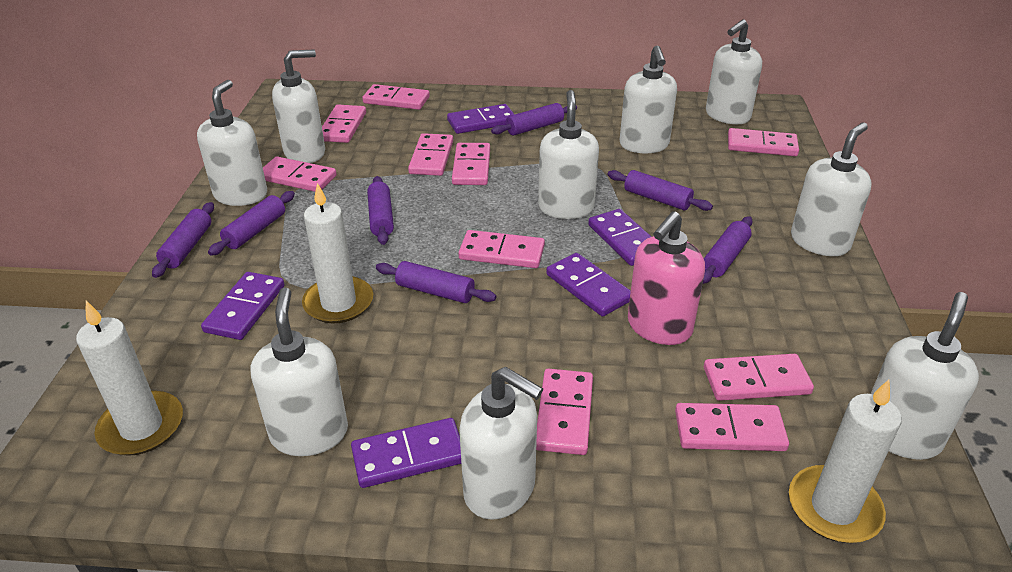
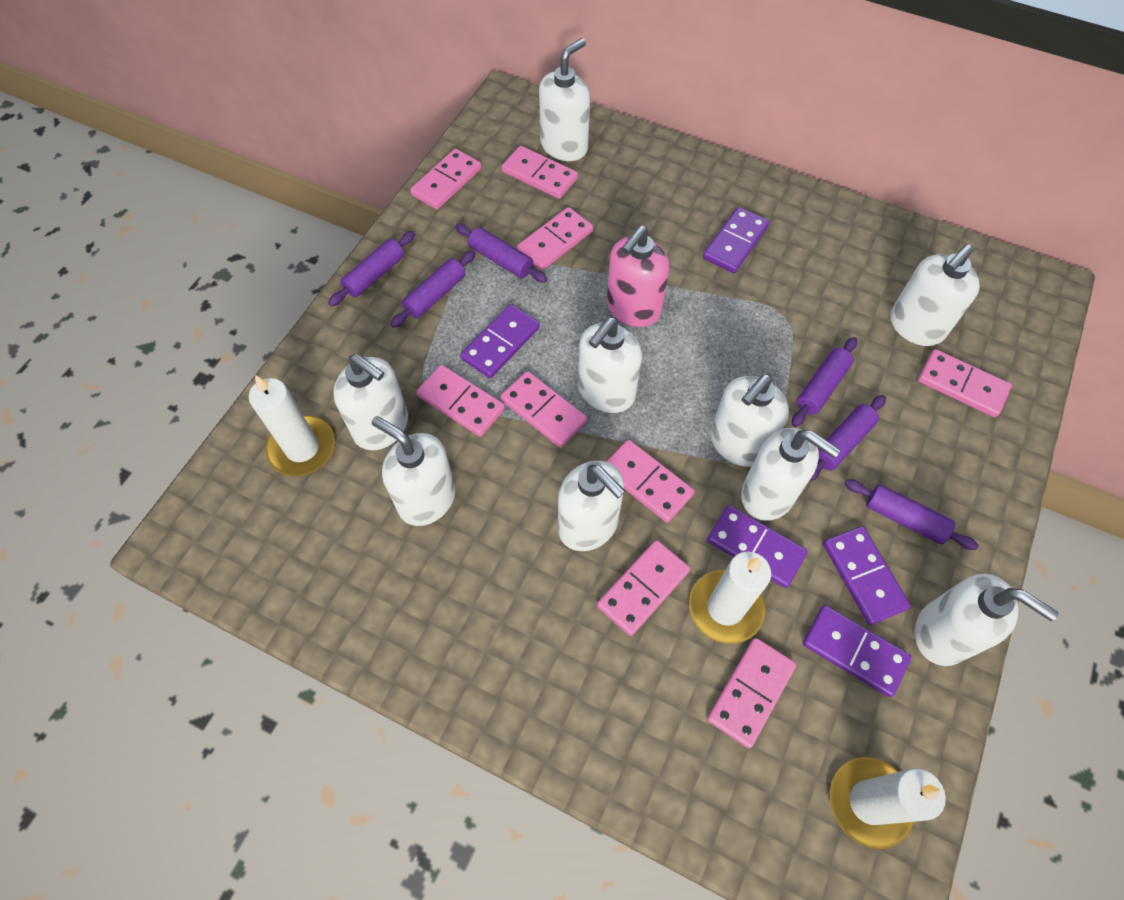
pink domino: 10 -> 9
purple rolling pin: 7 -> 6

